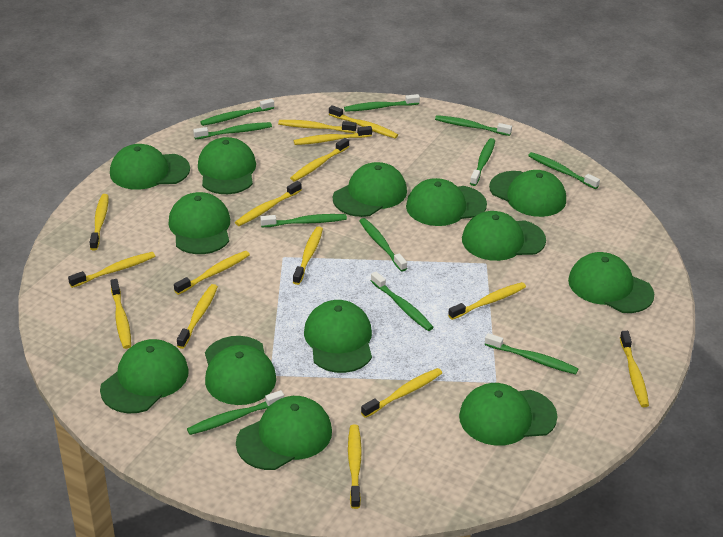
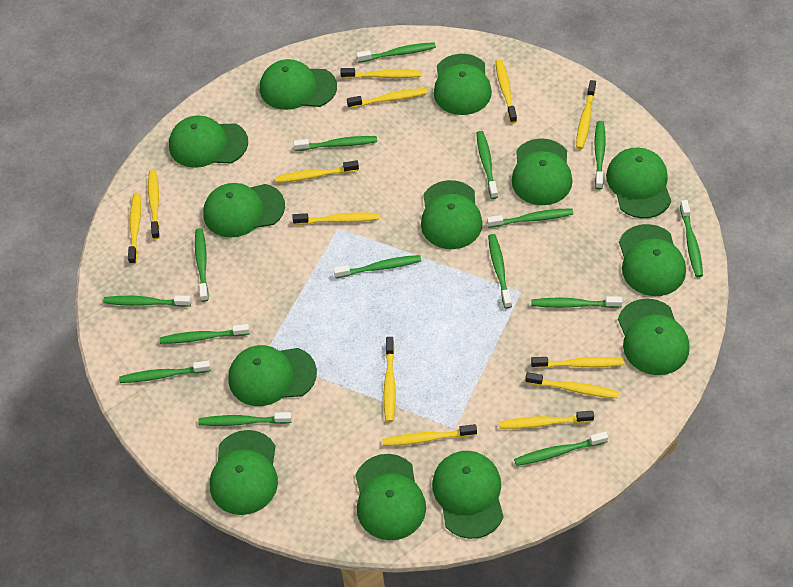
green toothbrush: 11 -> 15
yellow toothbrush: 15 -> 13

